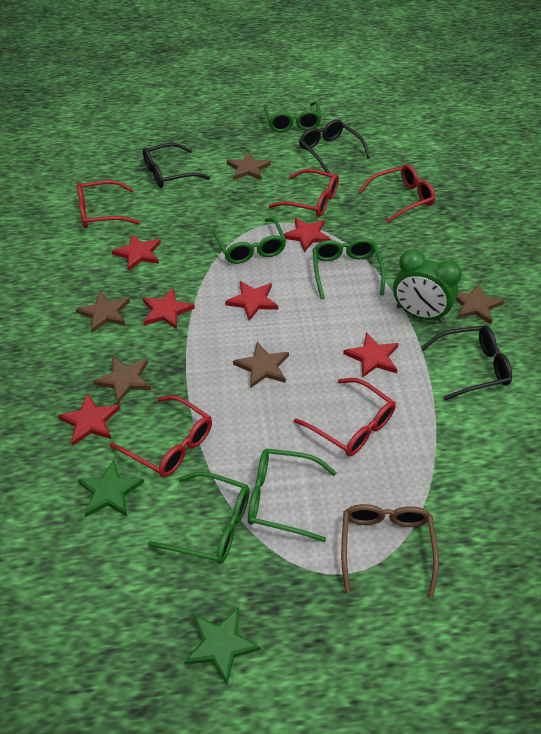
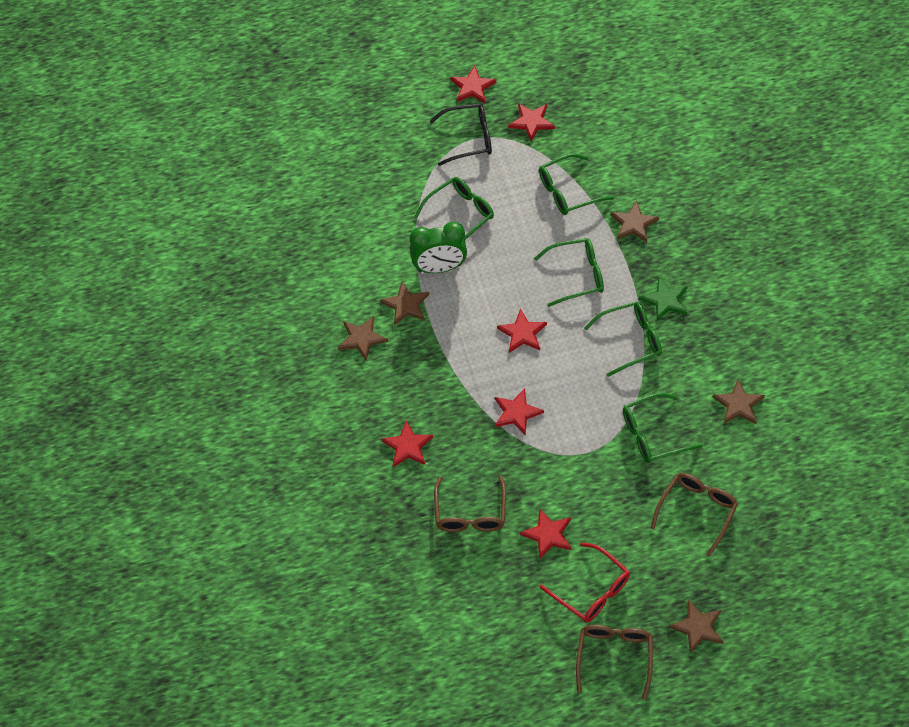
black glasses: 3 -> 1
brown glasses: 1 -> 3
green star: 2 -> 1
red glasses: 5 -> 1

